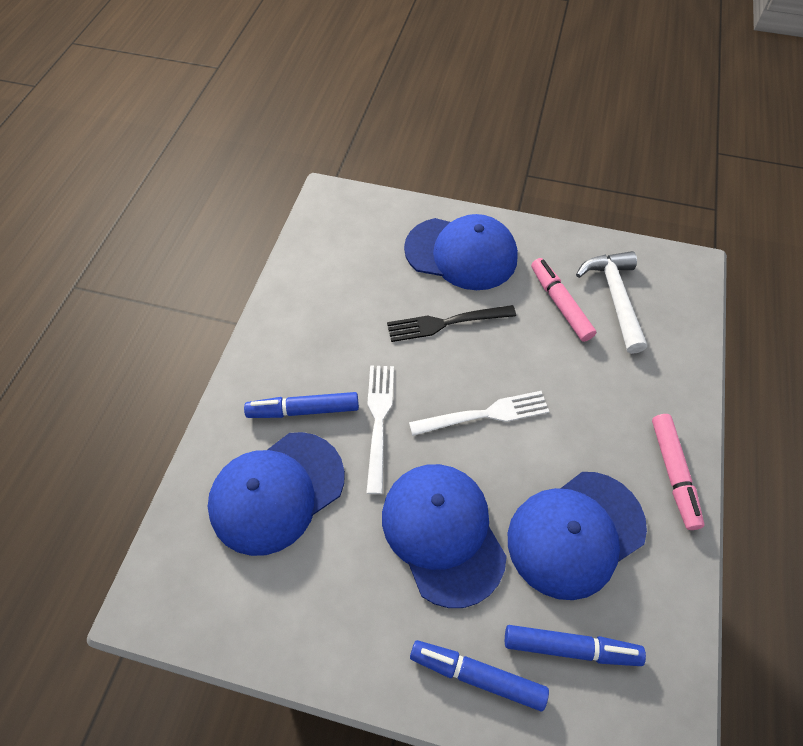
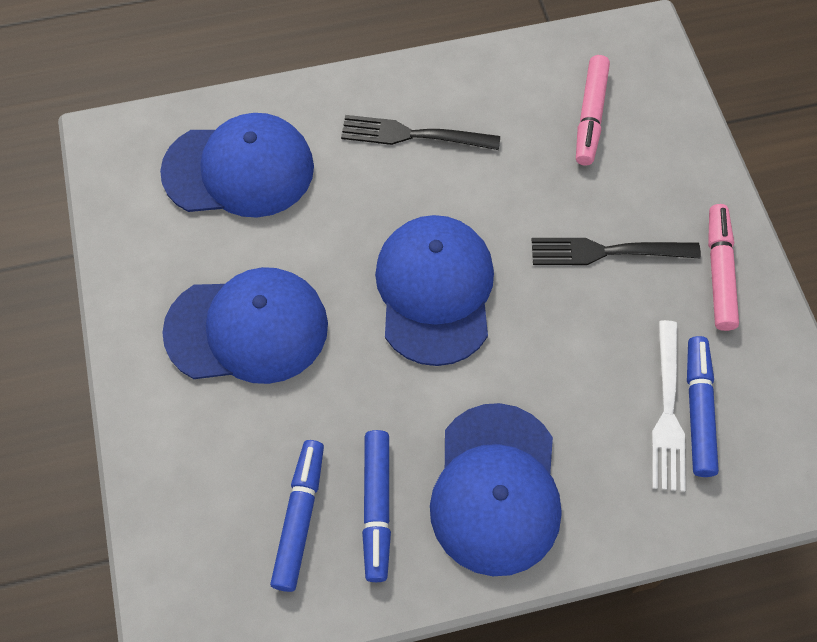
black fork: 1 -> 2
white fork: 2 -> 1
white hammer: 1 -> 0

